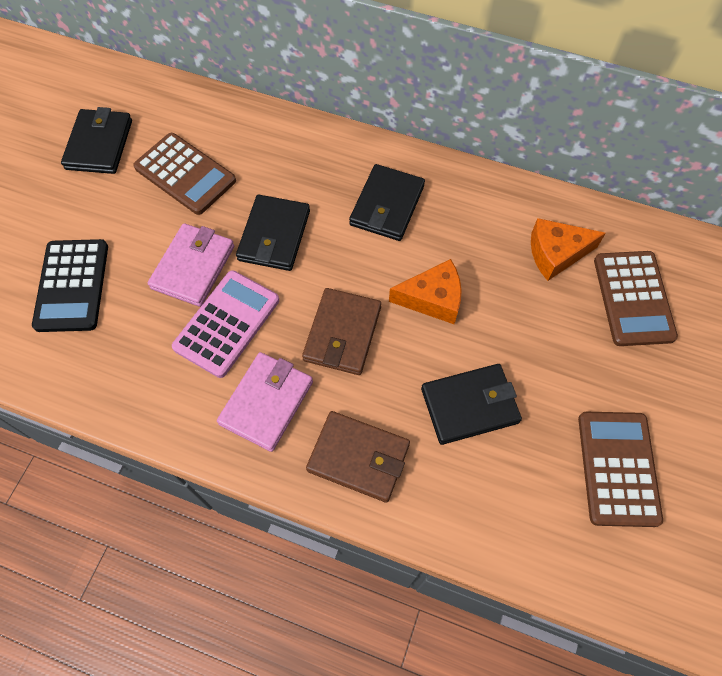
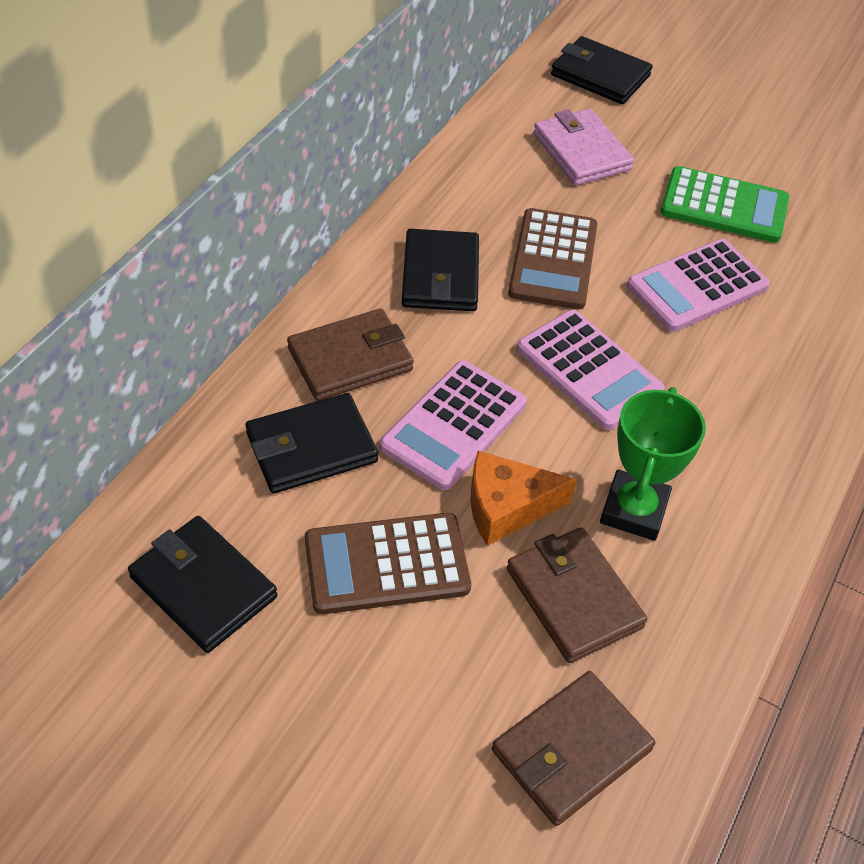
black calculator: 1 -> 0
brown calculator: 3 -> 2
brown wallet: 2 -> 3
green calculator: 0 -> 1
green trophy: 0 -> 1
orange cheese: 2 -> 1
pink calculator: 1 -> 3
pink wallet: 2 -> 1

